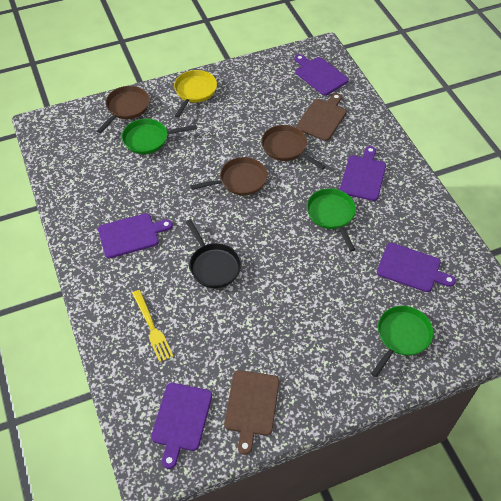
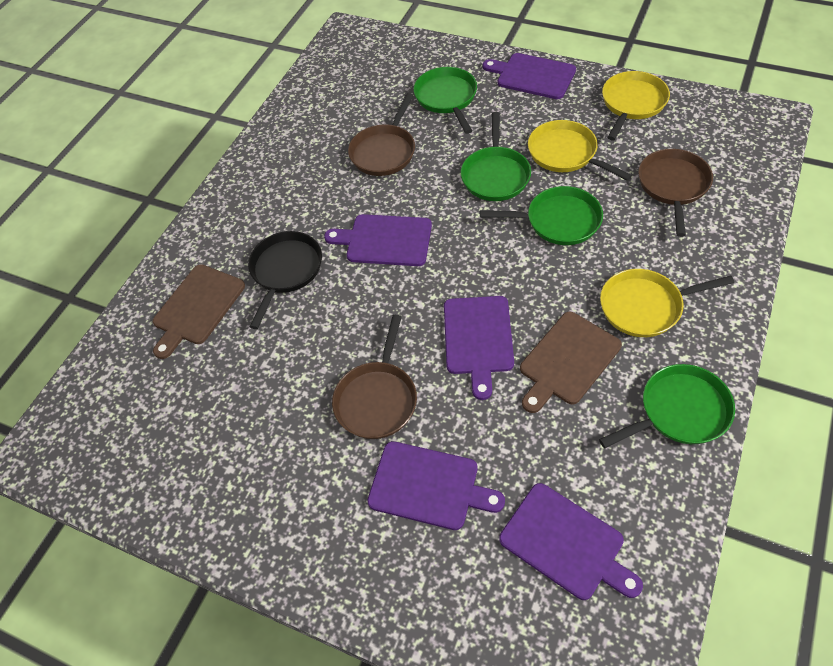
green pan: 3 -> 4
yellow fork: 1 -> 0
yellow pan: 1 -> 3

